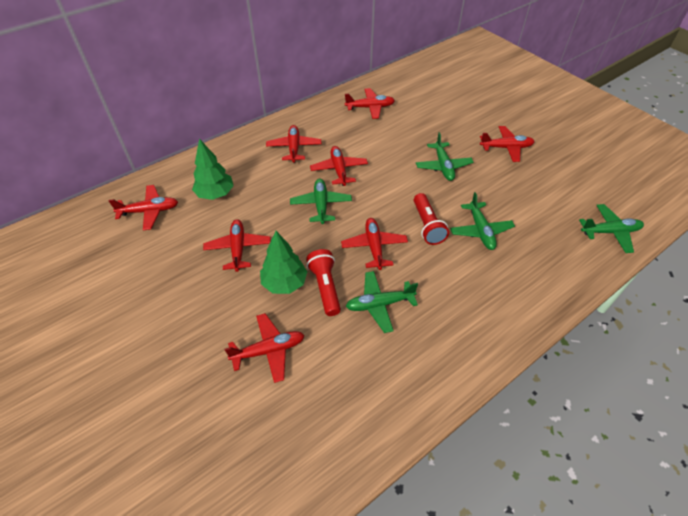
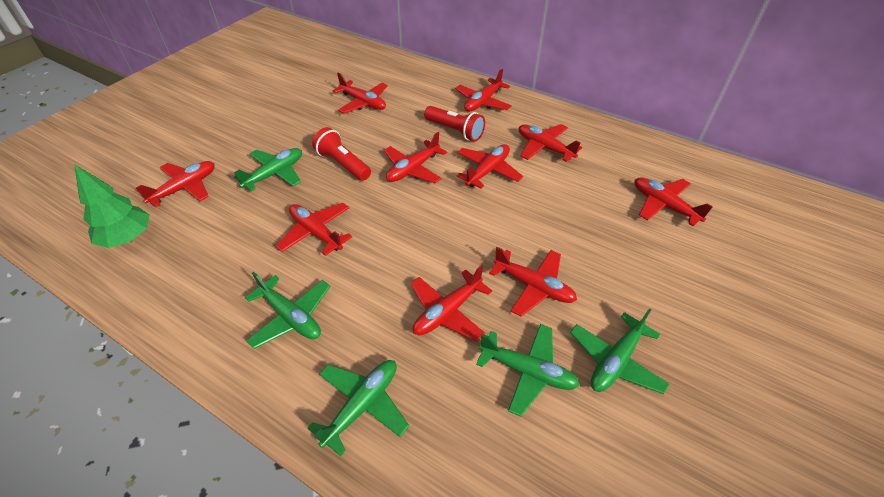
green tree: 2 -> 1
red plane: 8 -> 10

